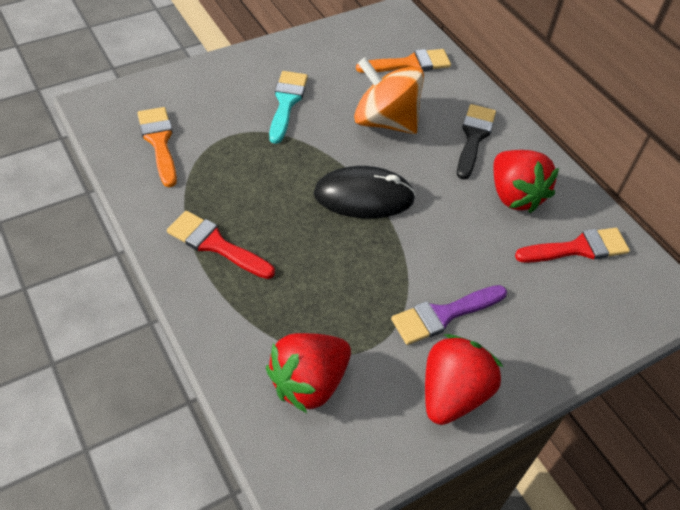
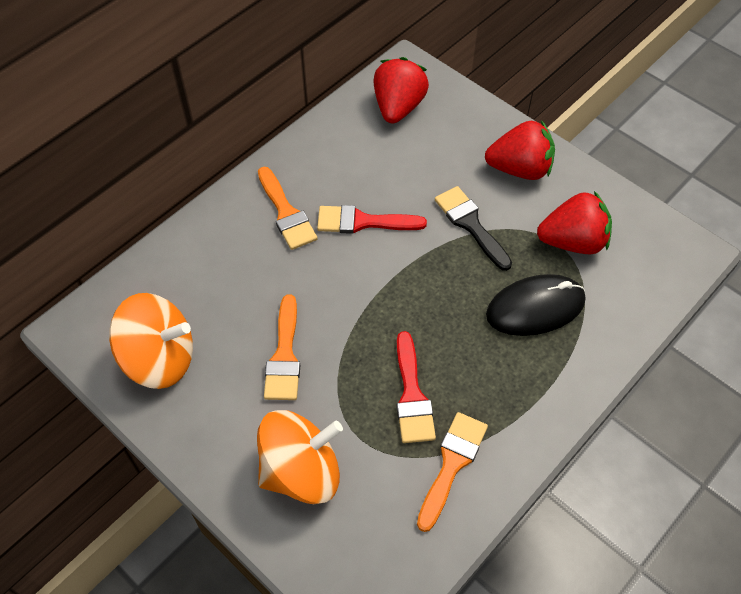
orange brush: 2 -> 3
orange spinning top: 1 -> 2
purple brush: 1 -> 0
turquoise brush: 1 -> 0

